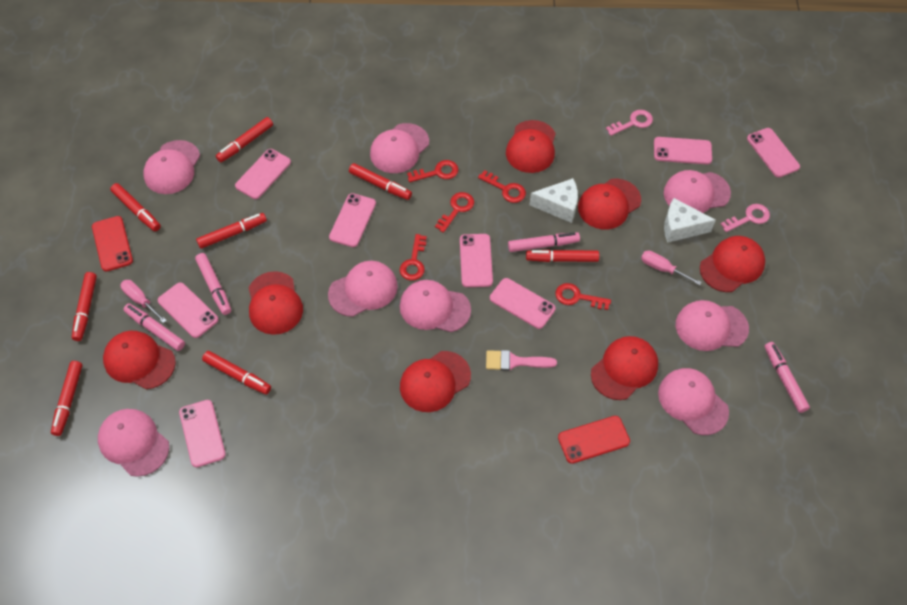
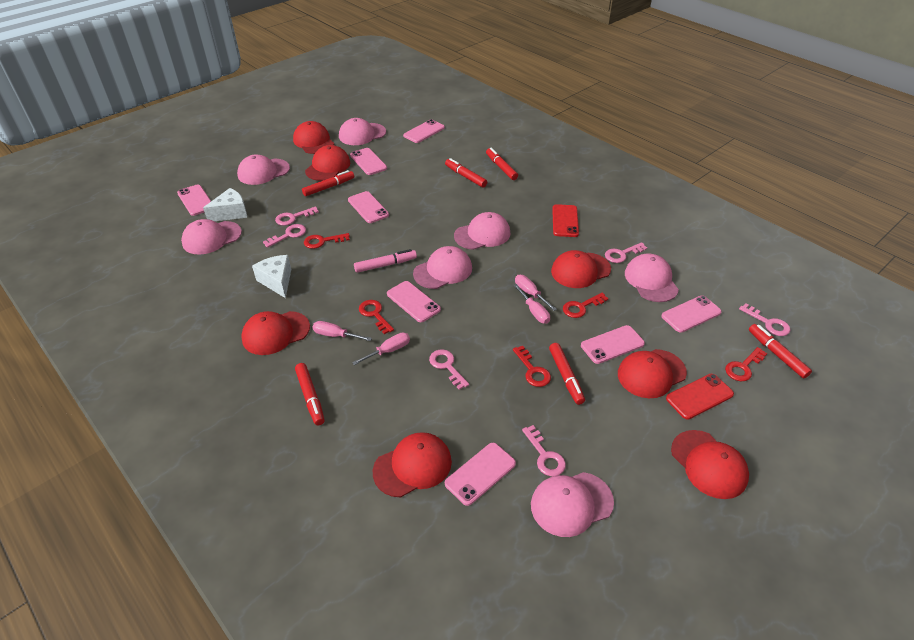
pink brush: 1 -> 0
pink cap: 8 -> 7
pink key: 2 -> 6
pink marker: 4 -> 1
pink screwdriver: 2 -> 4
red marker: 8 -> 6

